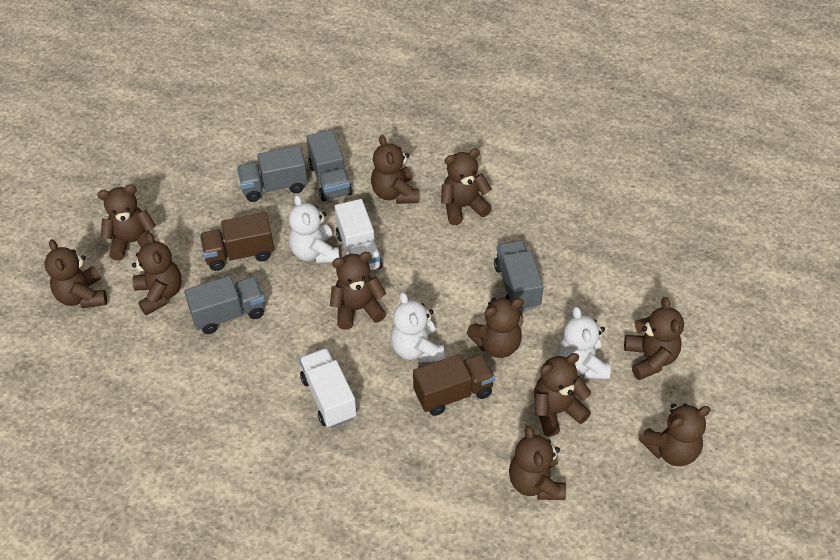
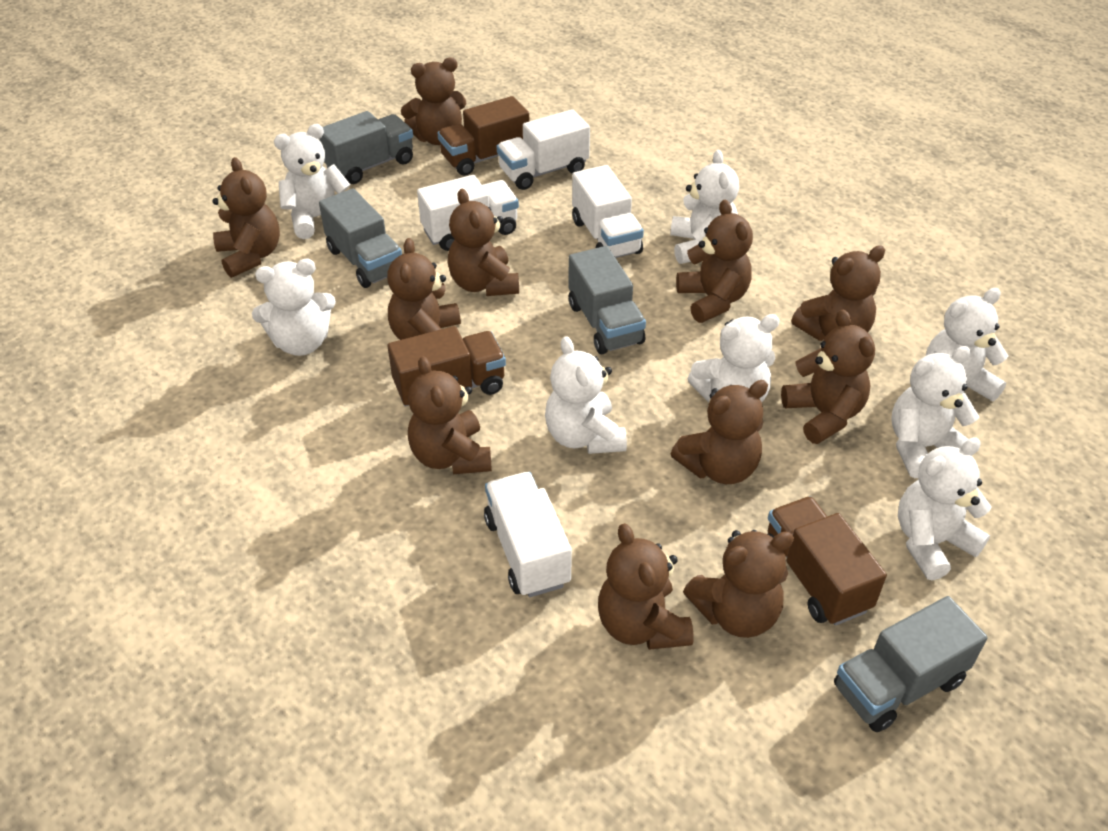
brown truck: 2 -> 3
white teddy bear: 3 -> 8
white truck: 2 -> 4

